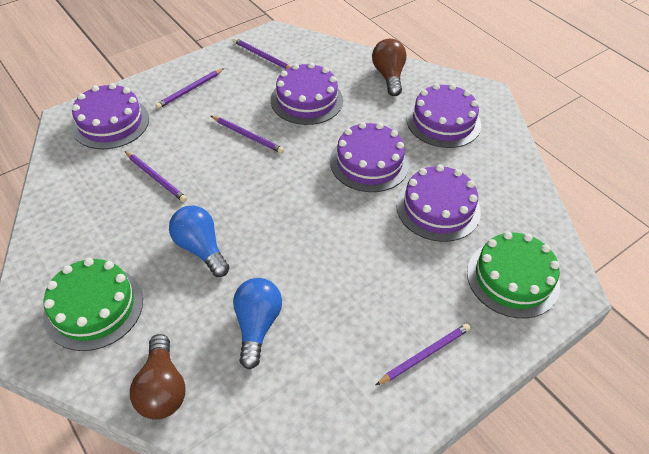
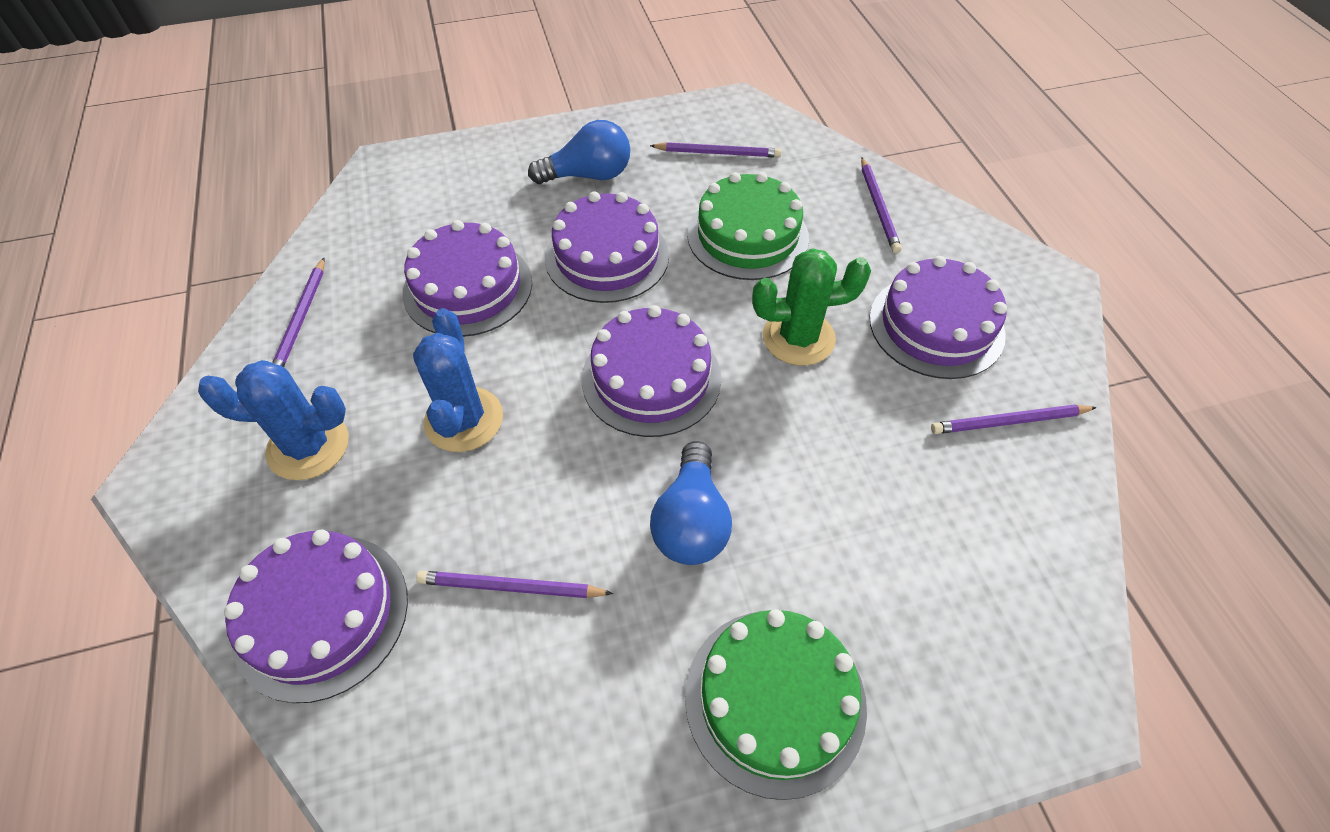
blue cactus: 0 -> 2
brown light bulb: 2 -> 0
green cactus: 0 -> 1

